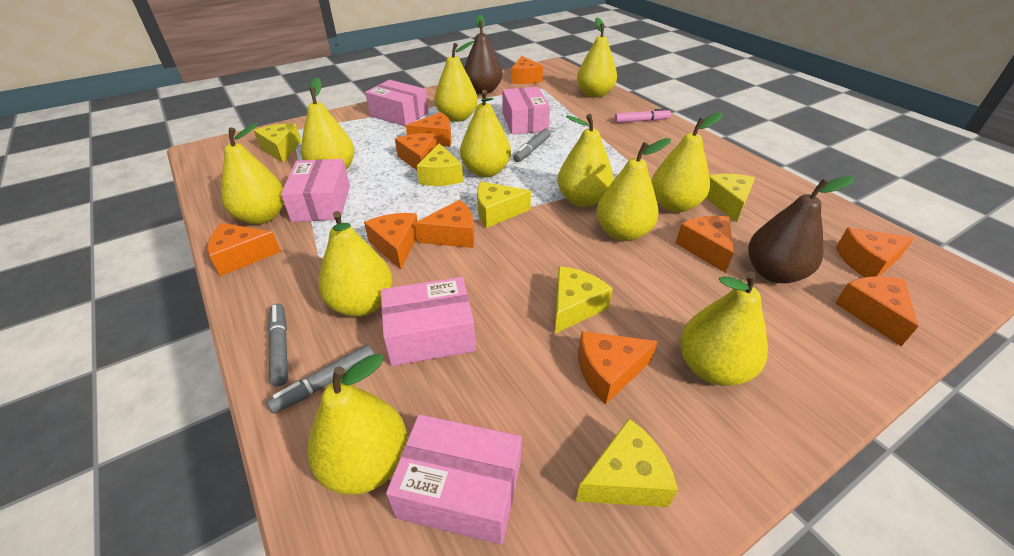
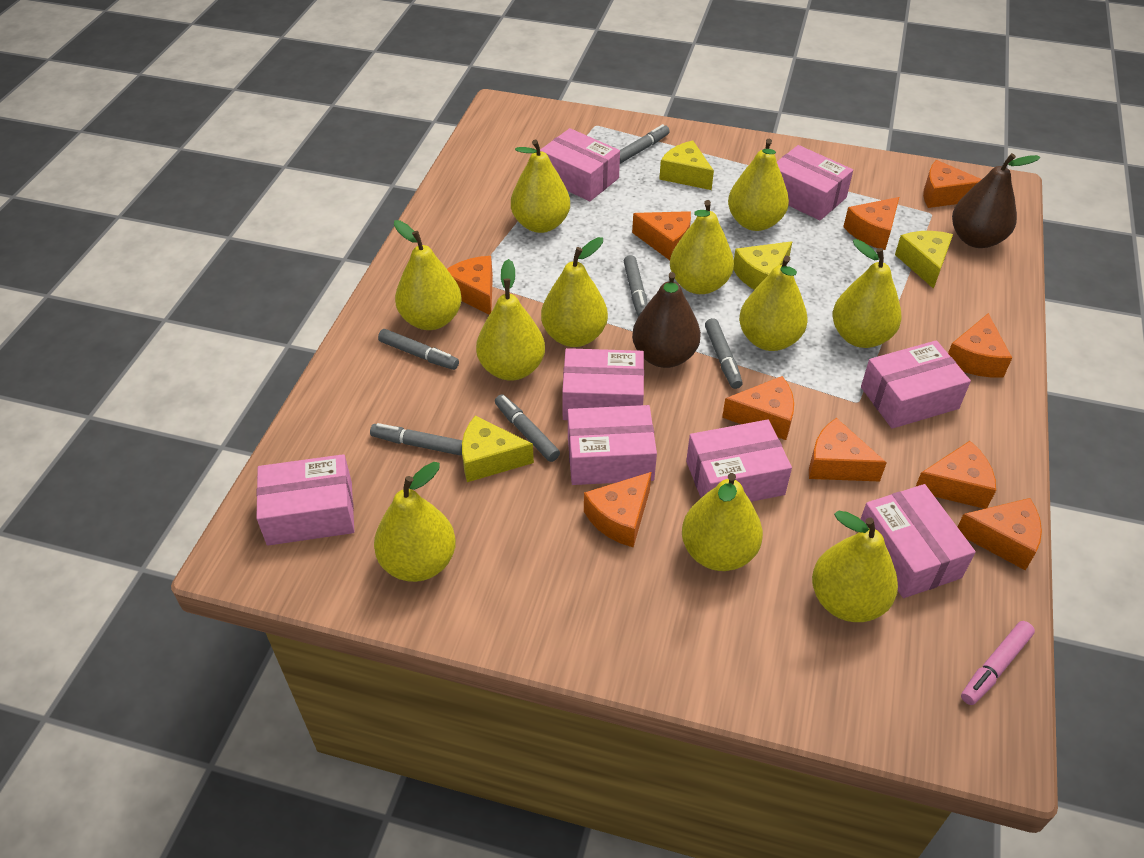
grey marker: 3 -> 6
pink box: 5 -> 8
yellow cheese: 6 -> 4

